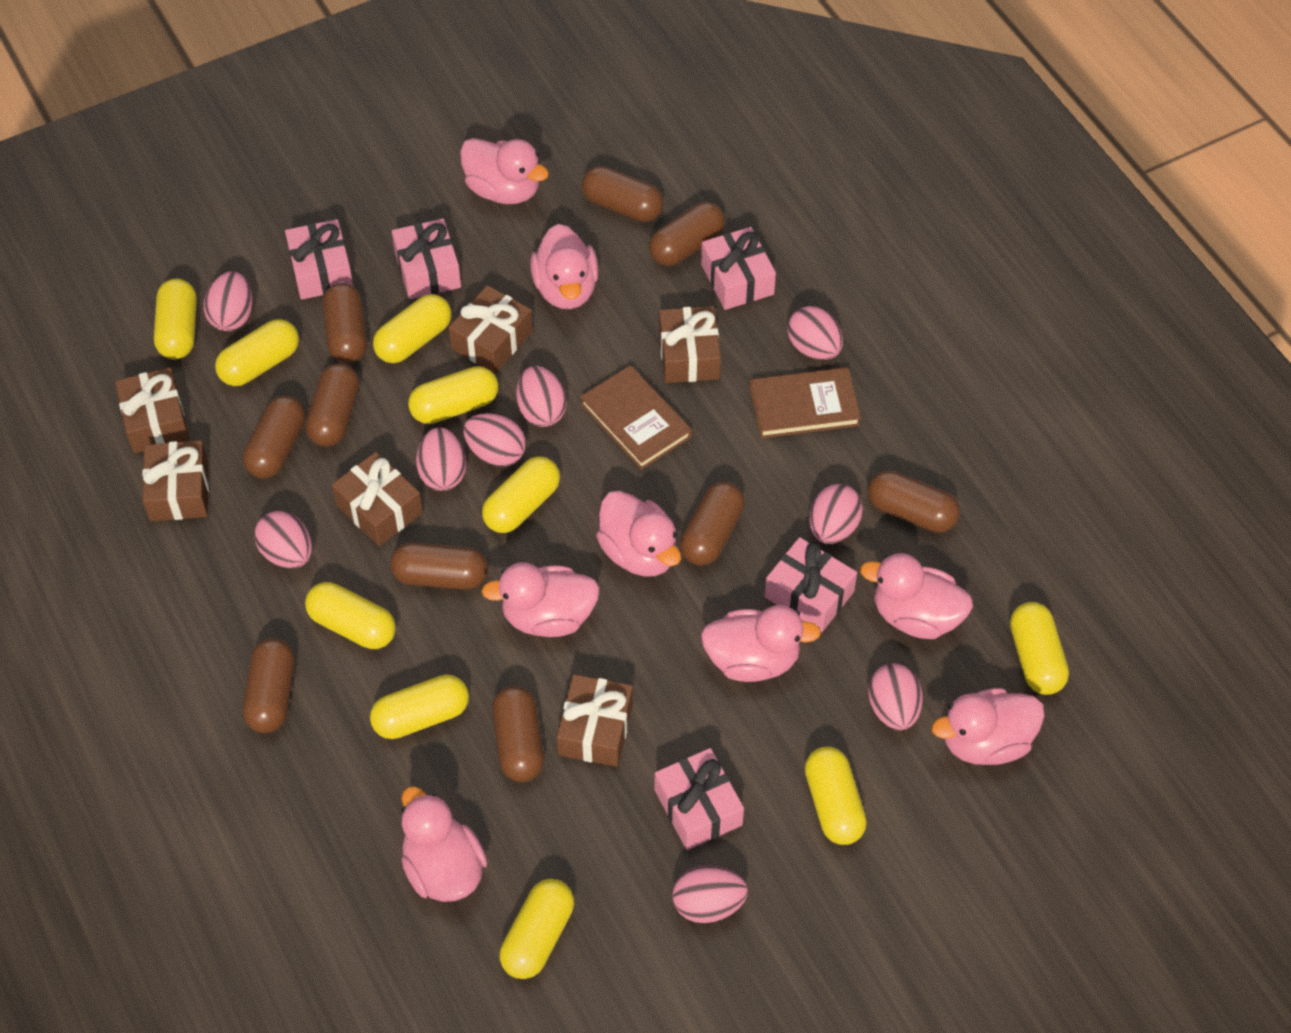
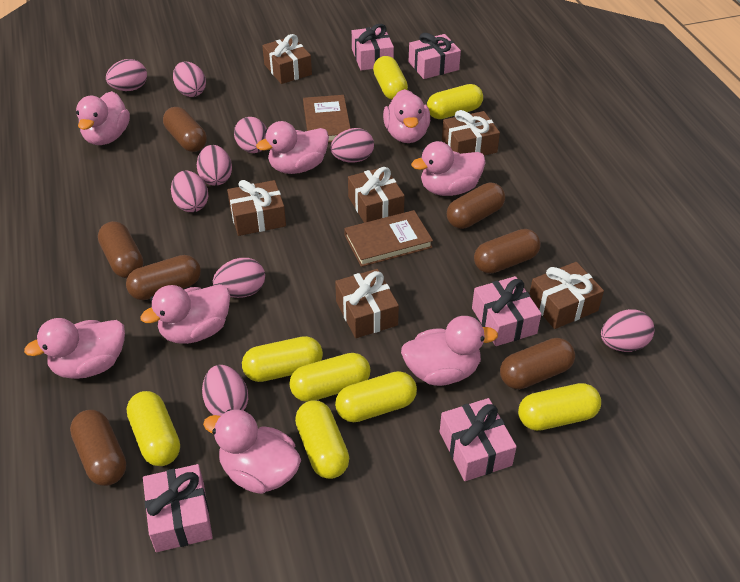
brown capsule: 10 -> 7
yellow capsule: 10 -> 8

